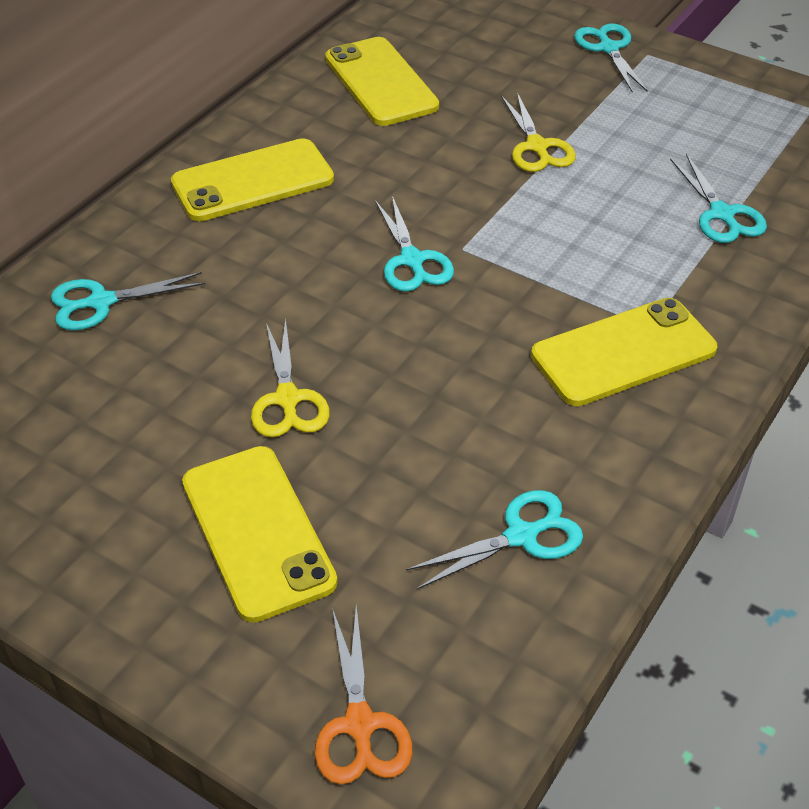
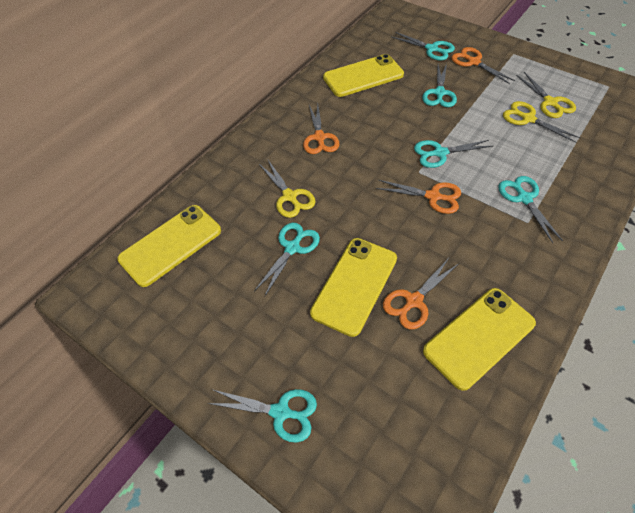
orange scissors: 1 -> 4
turquoise scissors: 5 -> 6
yellow scissors: 2 -> 3

